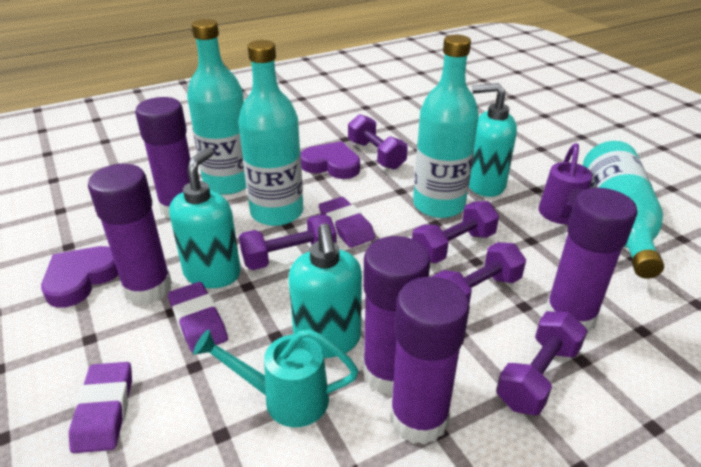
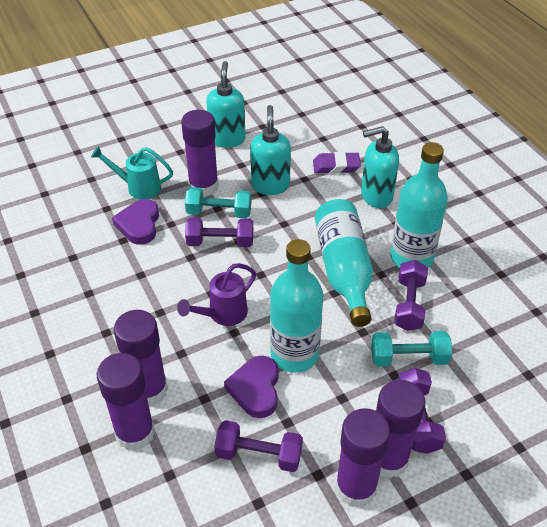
purple dumbbell: 5 -> 4
purple eraser: 3 -> 1
turquoise bottle: 4 -> 3
turquoise dumbbell: 0 -> 2

